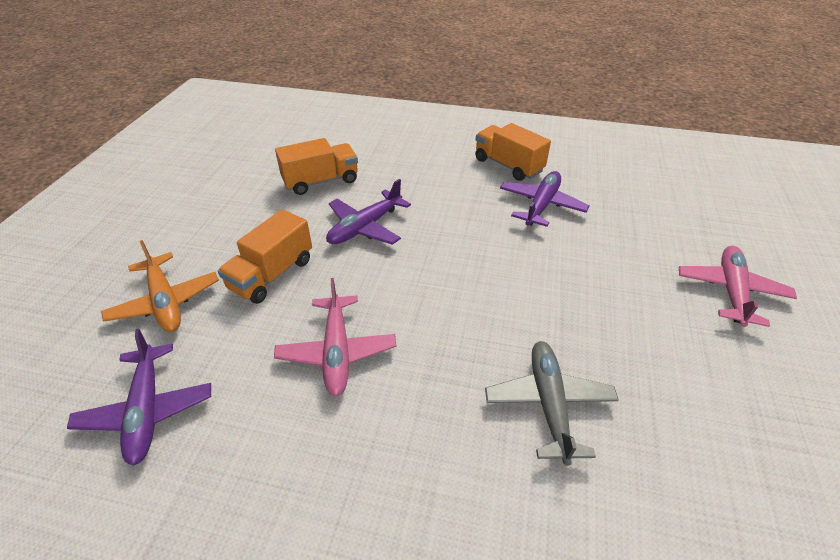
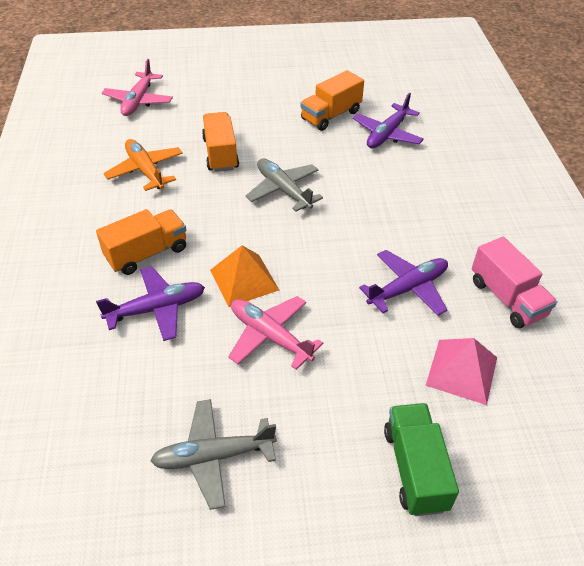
green truck: 0 -> 1
grey plane: 1 -> 2
orange pyramid: 0 -> 1
pink pyramid: 0 -> 1
pink truck: 0 -> 1

